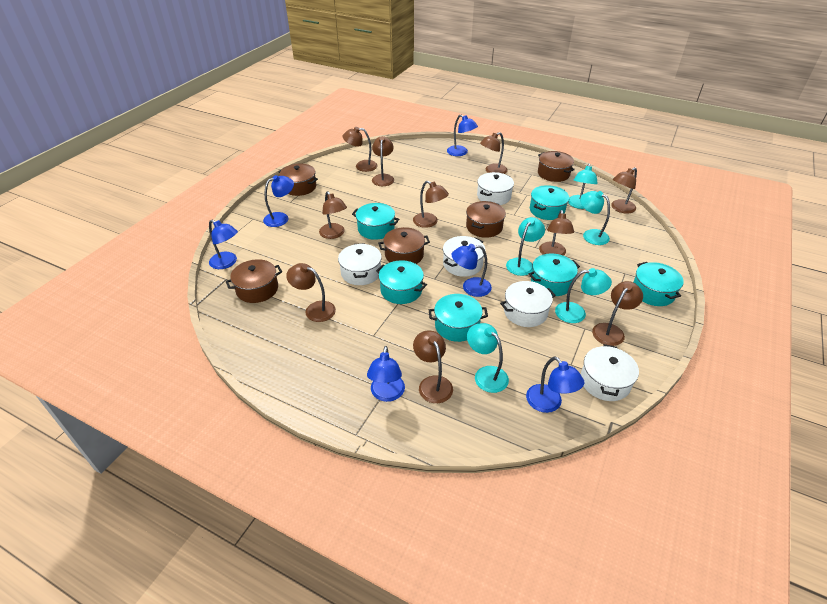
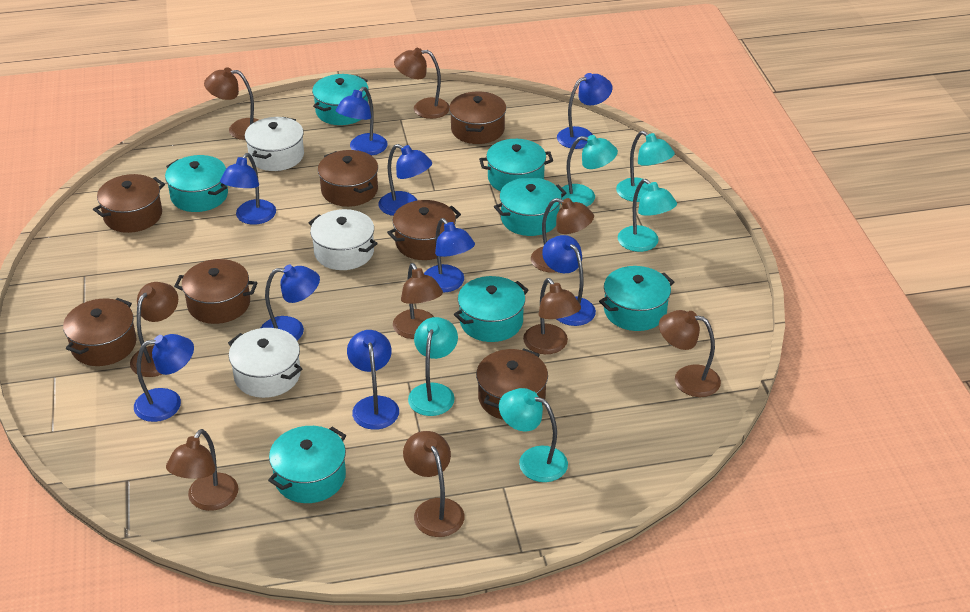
blue lamp: 6 -> 9
brown lamp: 10 -> 9
brown pot: 5 -> 7
turquoise pot: 6 -> 7
white pot: 5 -> 3

